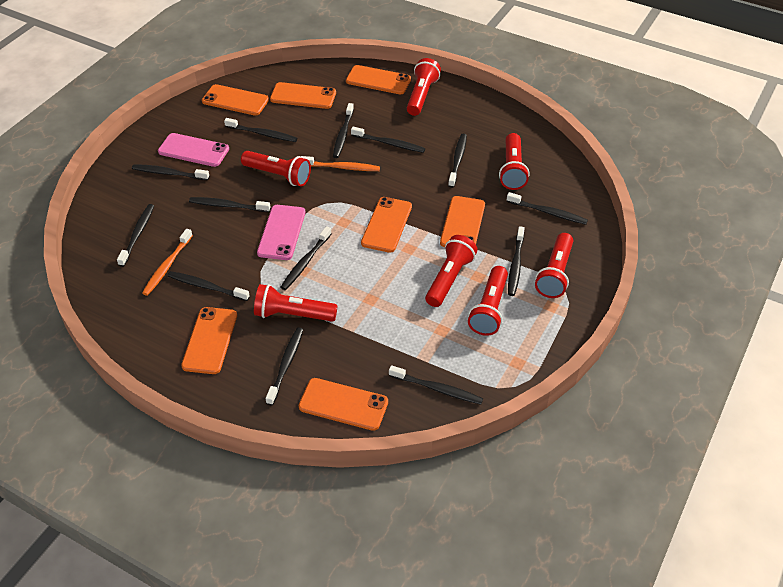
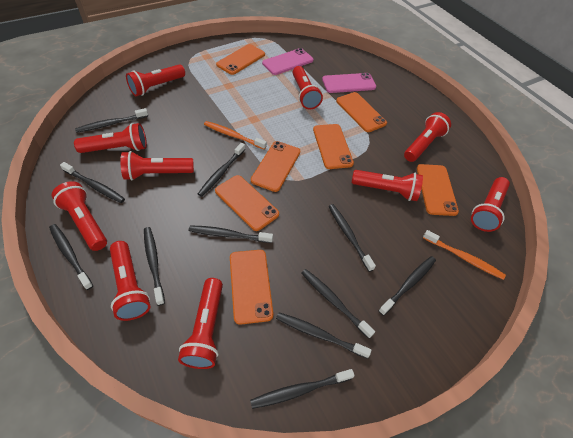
black toothbrush: 13 -> 11
red flashlight: 7 -> 10

